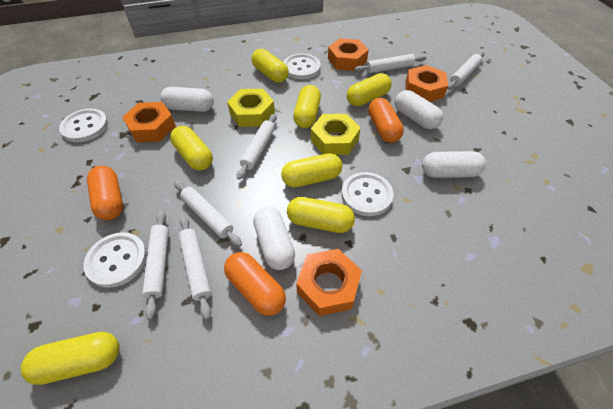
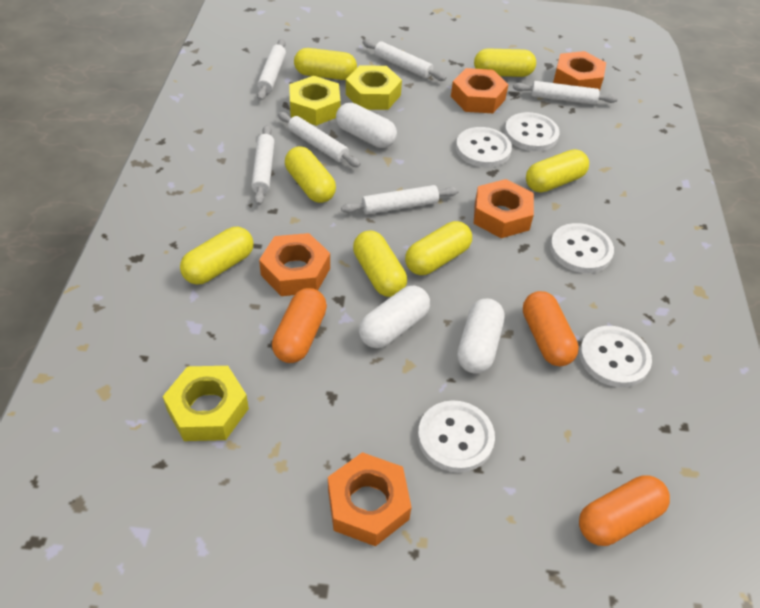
orange nut: 4 -> 5
white button: 4 -> 5
white capsule: 4 -> 3
yellow nut: 2 -> 3

